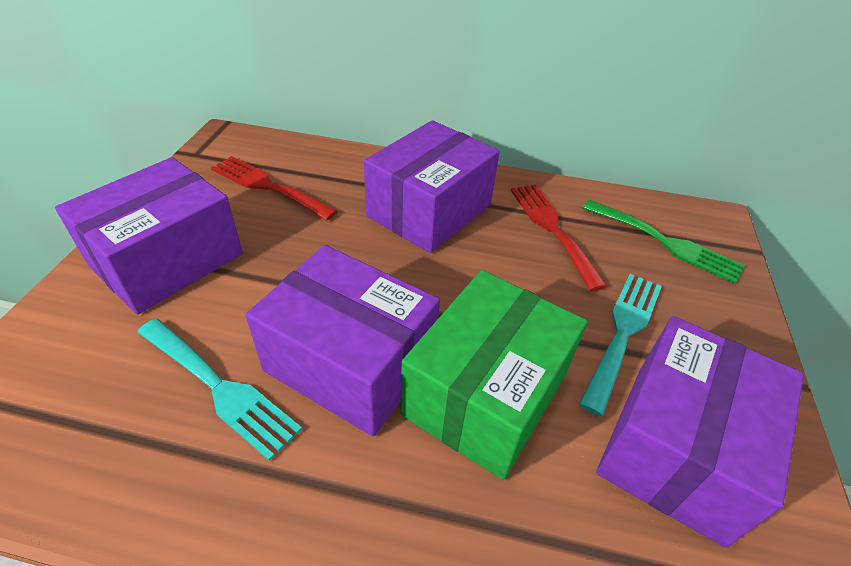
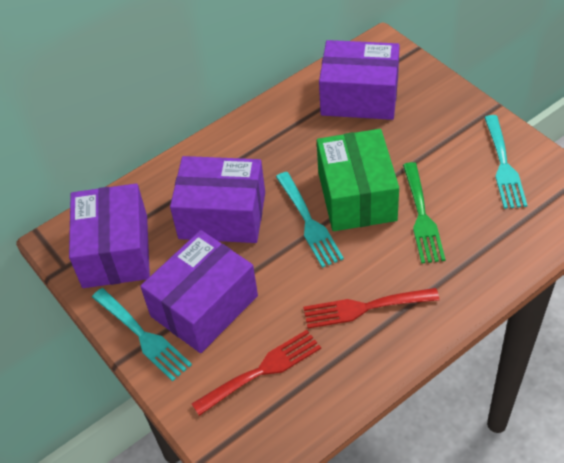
turquoise fork: 2 -> 3

